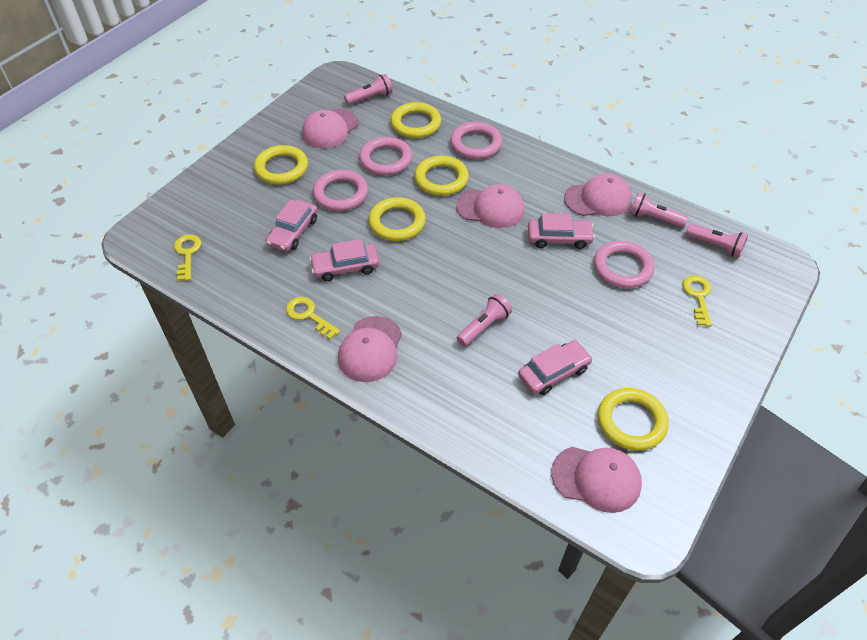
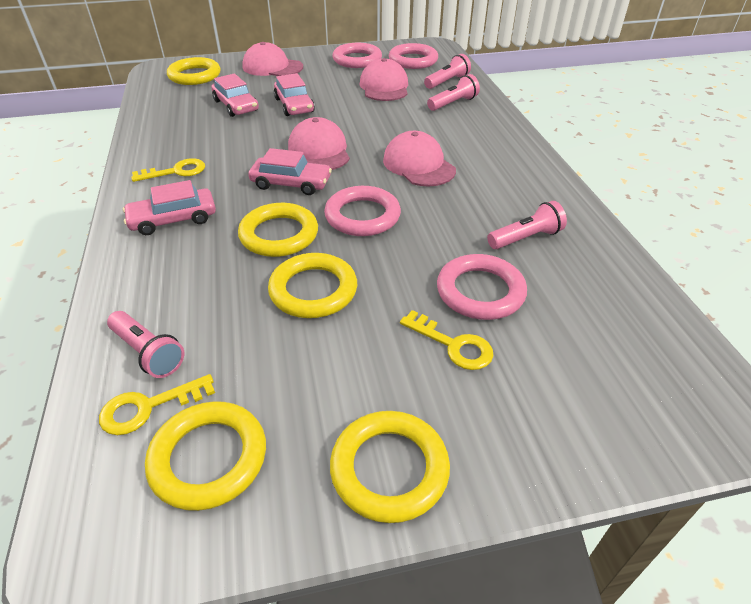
pink cap: 5 -> 4

